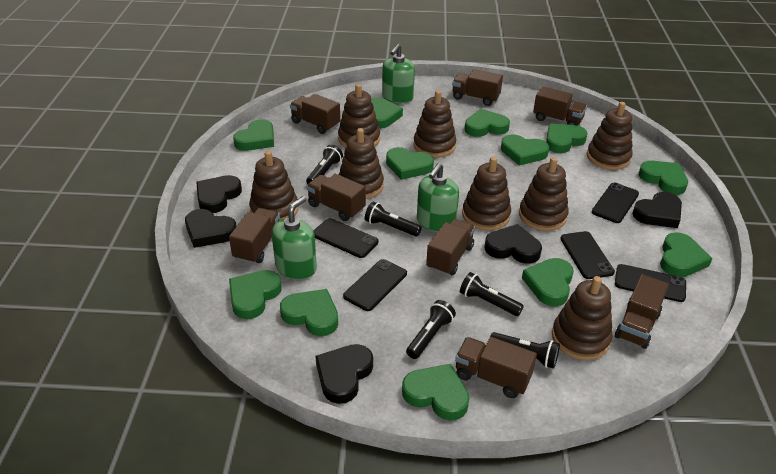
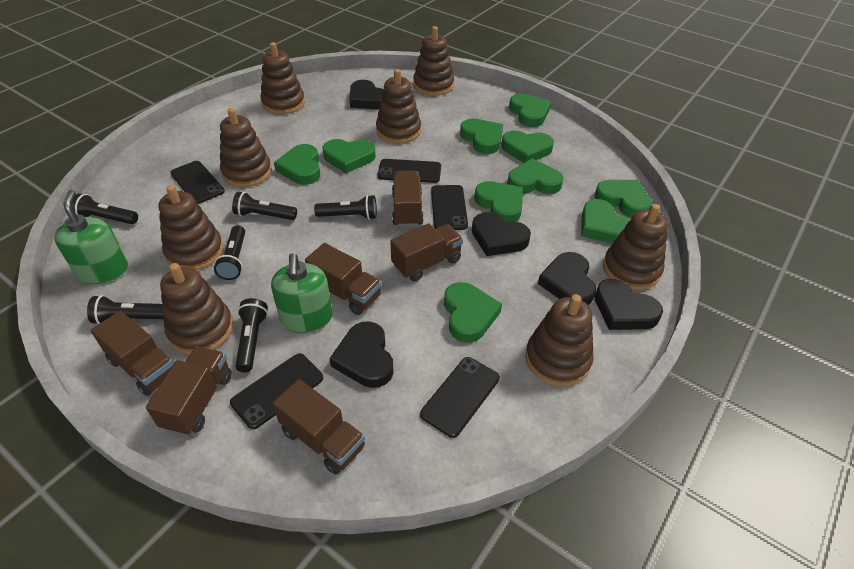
black flashlight: 5 -> 6
brown truck: 8 -> 6
green heart: 12 -> 10
green soap dispenser: 3 -> 2

